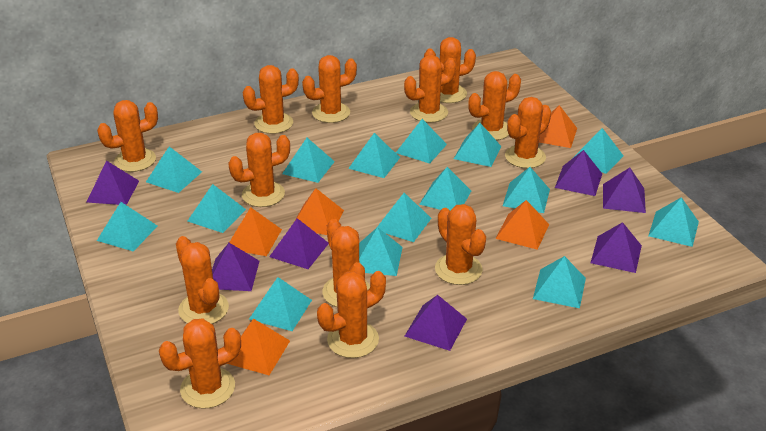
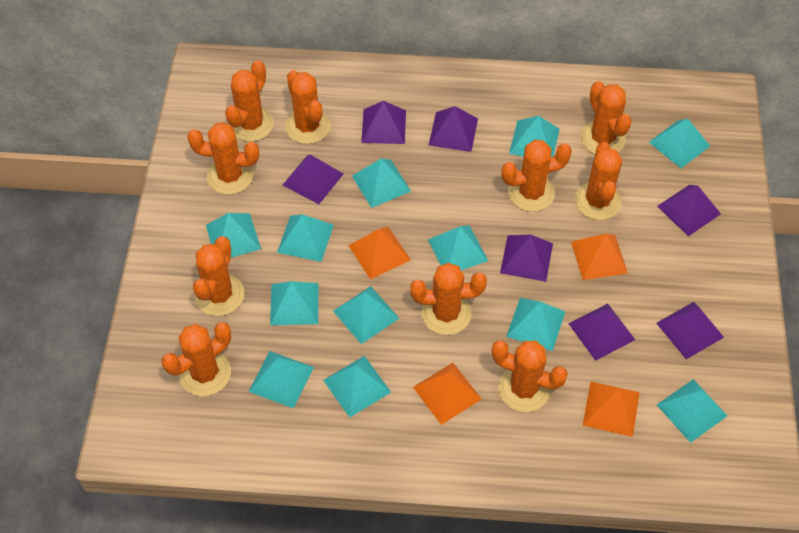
orange cactus: 13 -> 10
orange pyramid: 5 -> 4
turquoise pyramid: 15 -> 12

